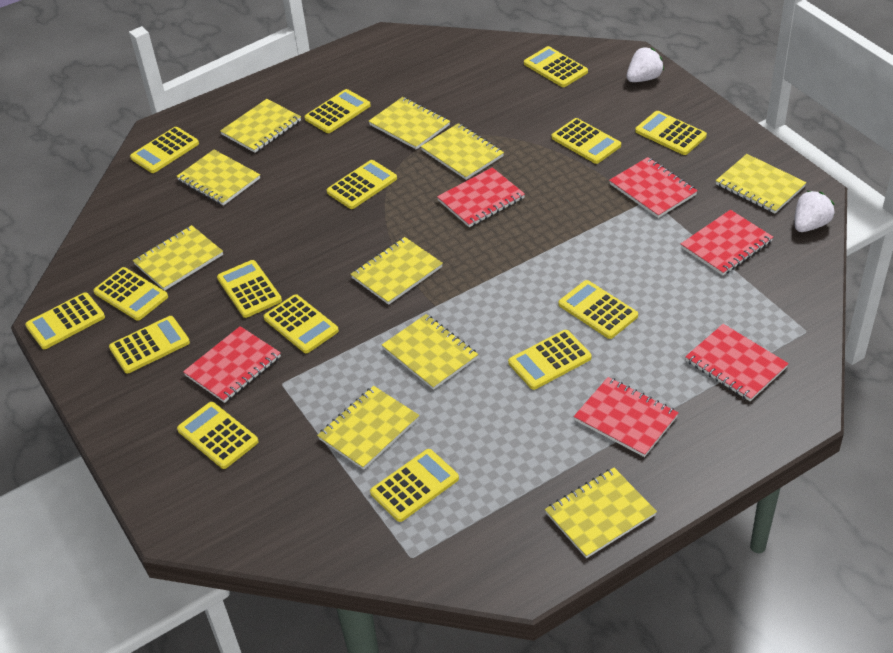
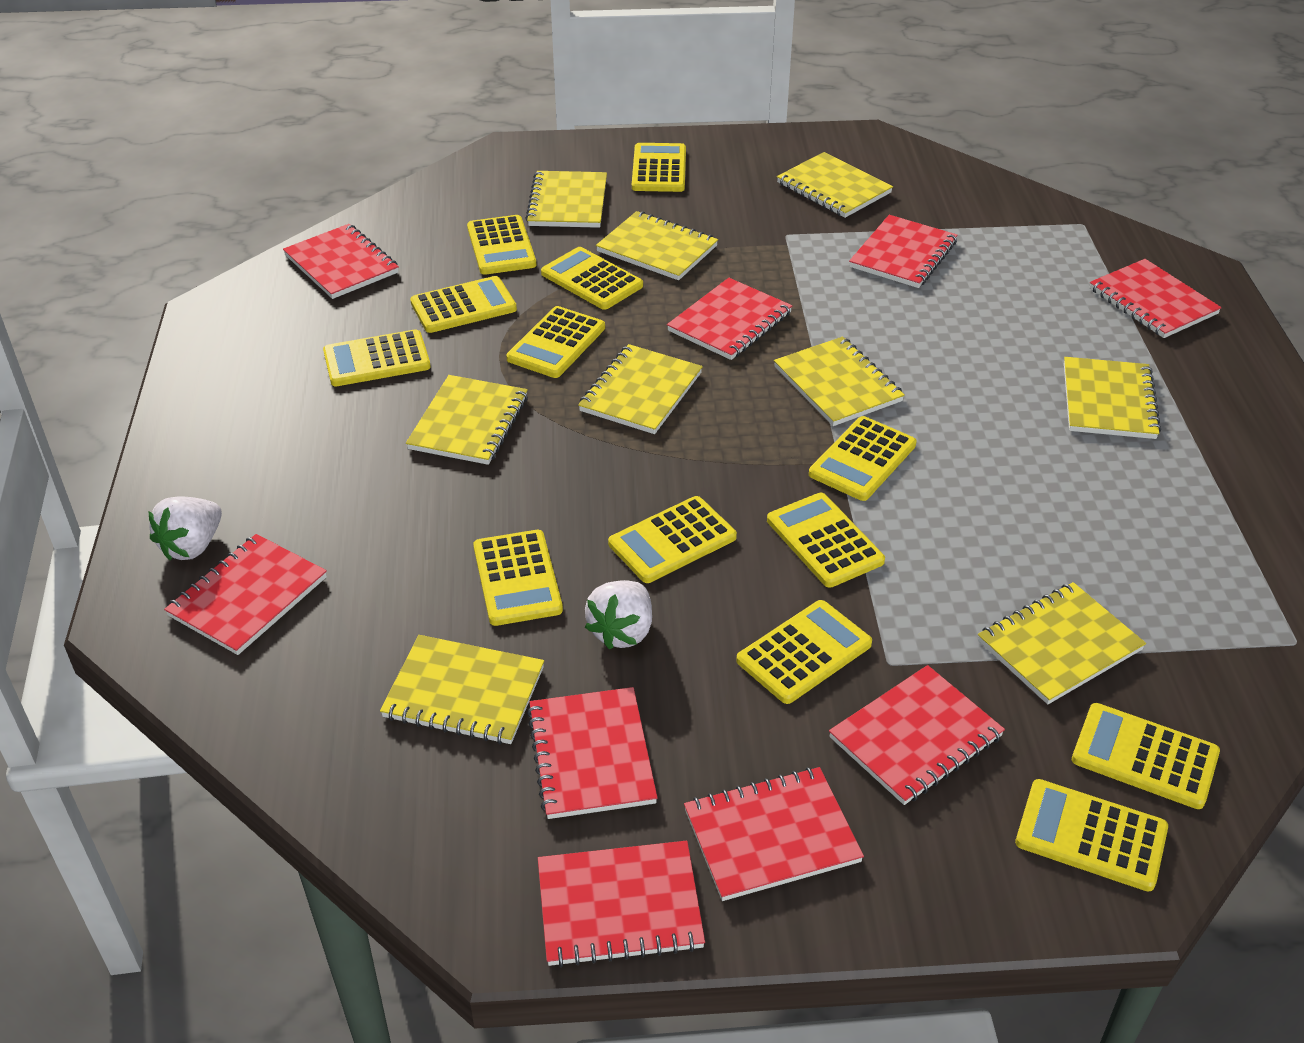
red notebook: 6 -> 9
yellow calculator: 15 -> 13
yellow notebook: 10 -> 9

